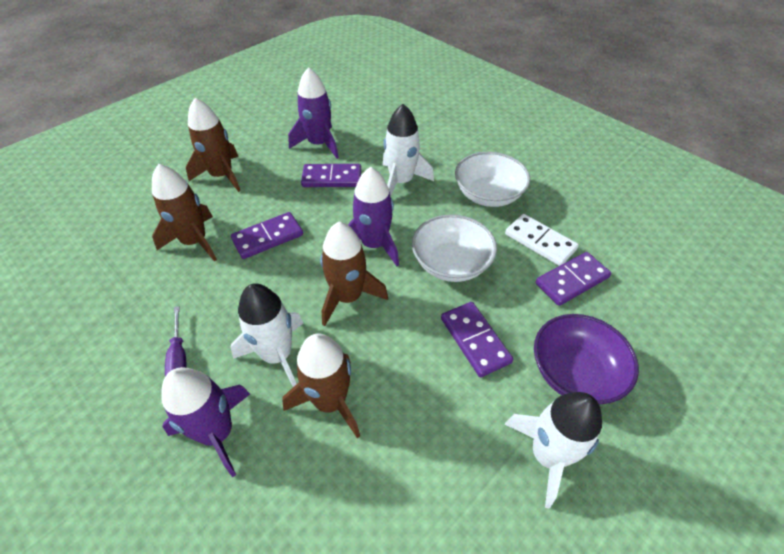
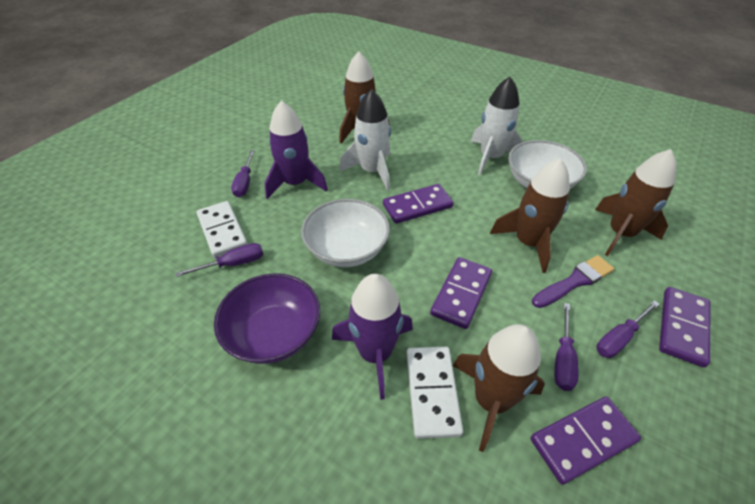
purple brush: 0 -> 1
purple rocket: 3 -> 2
purple screwdriver: 1 -> 4
white domino: 1 -> 2
white rocket: 3 -> 2

